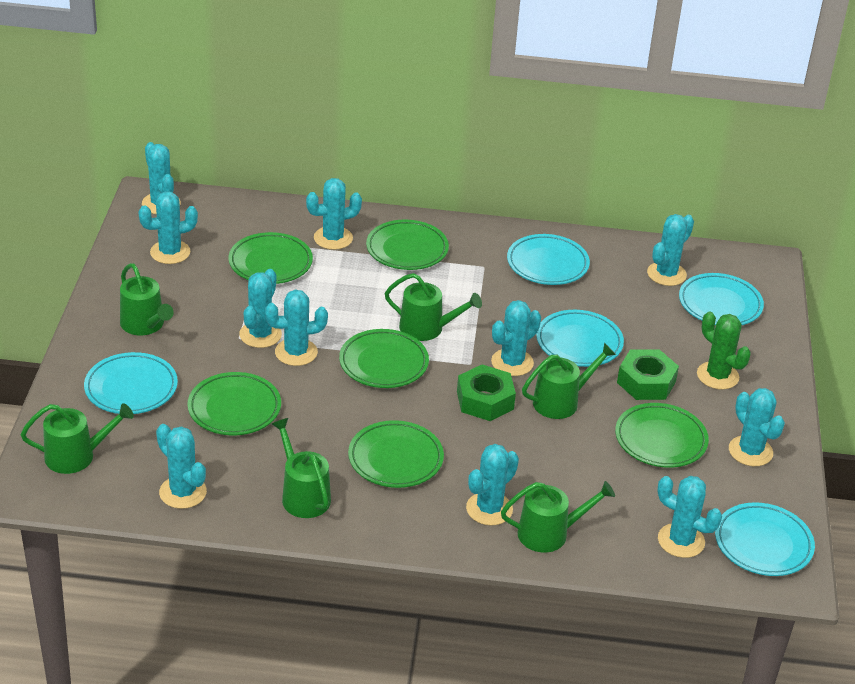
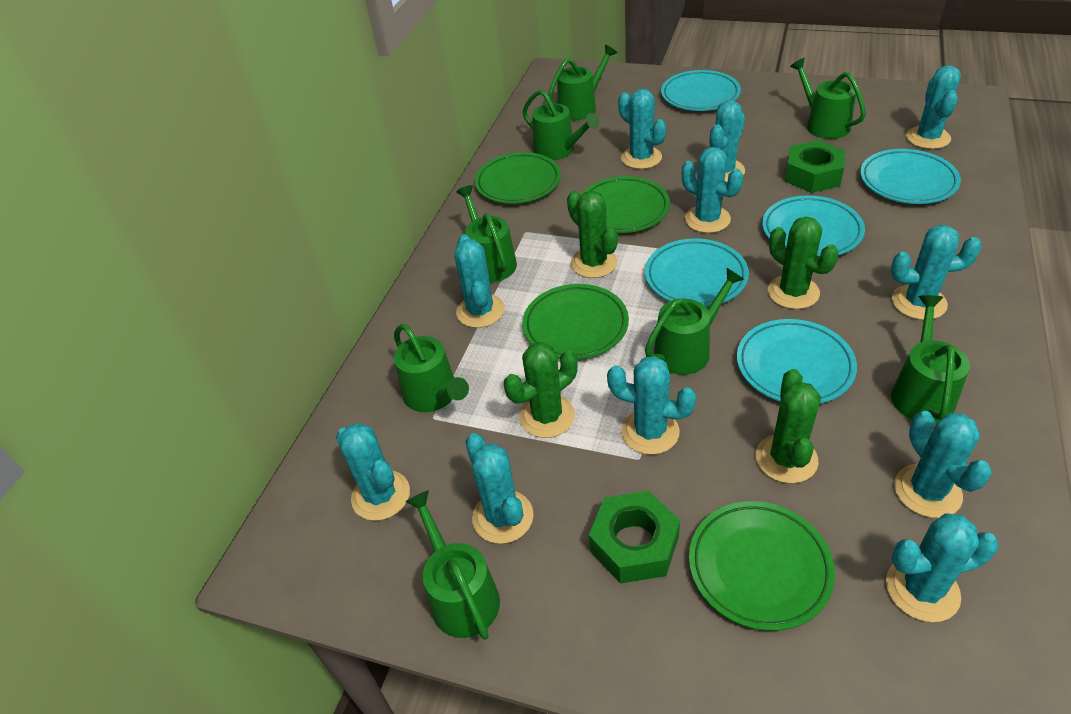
green cactus: 1 -> 4
green plate: 6 -> 4
green watering can: 6 -> 8

